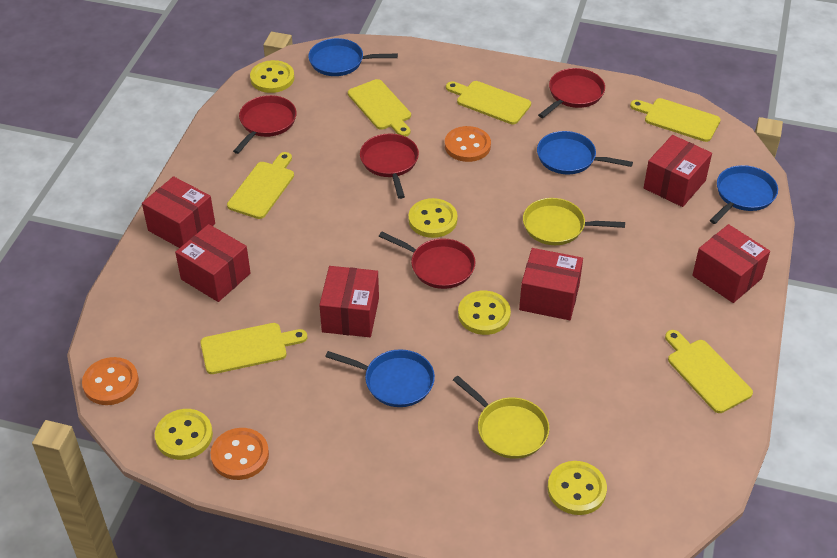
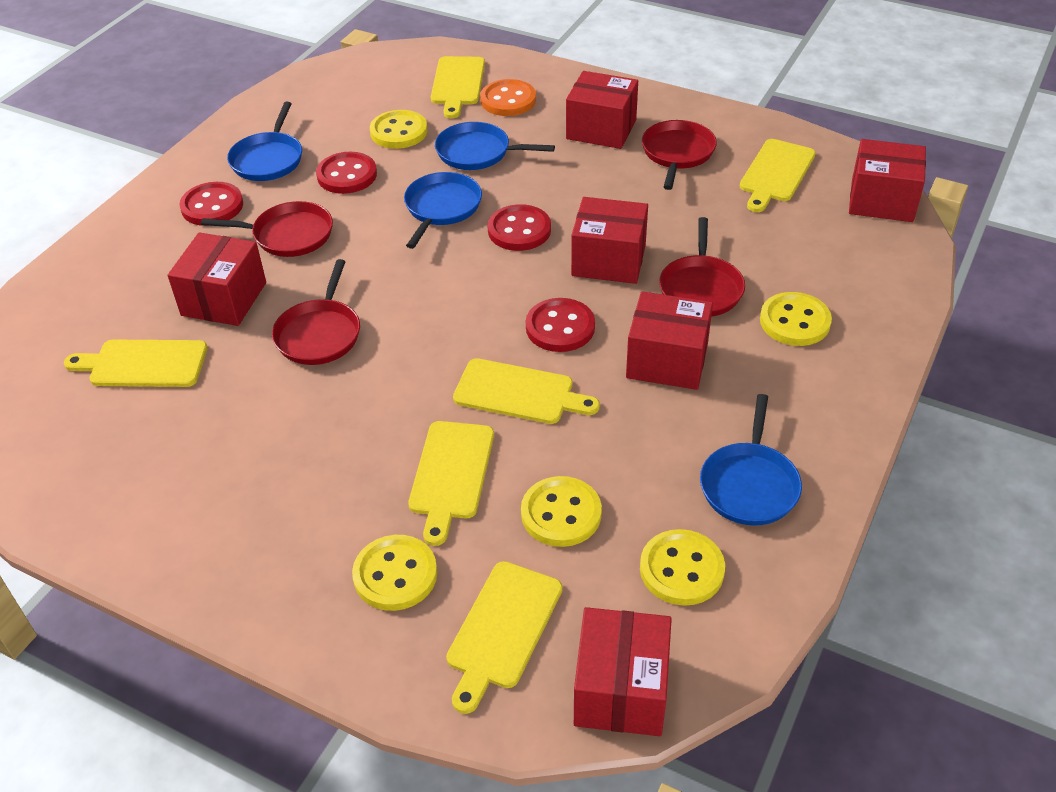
orange button: 3 -> 1
red button: 0 -> 4
yellow pan: 2 -> 0

